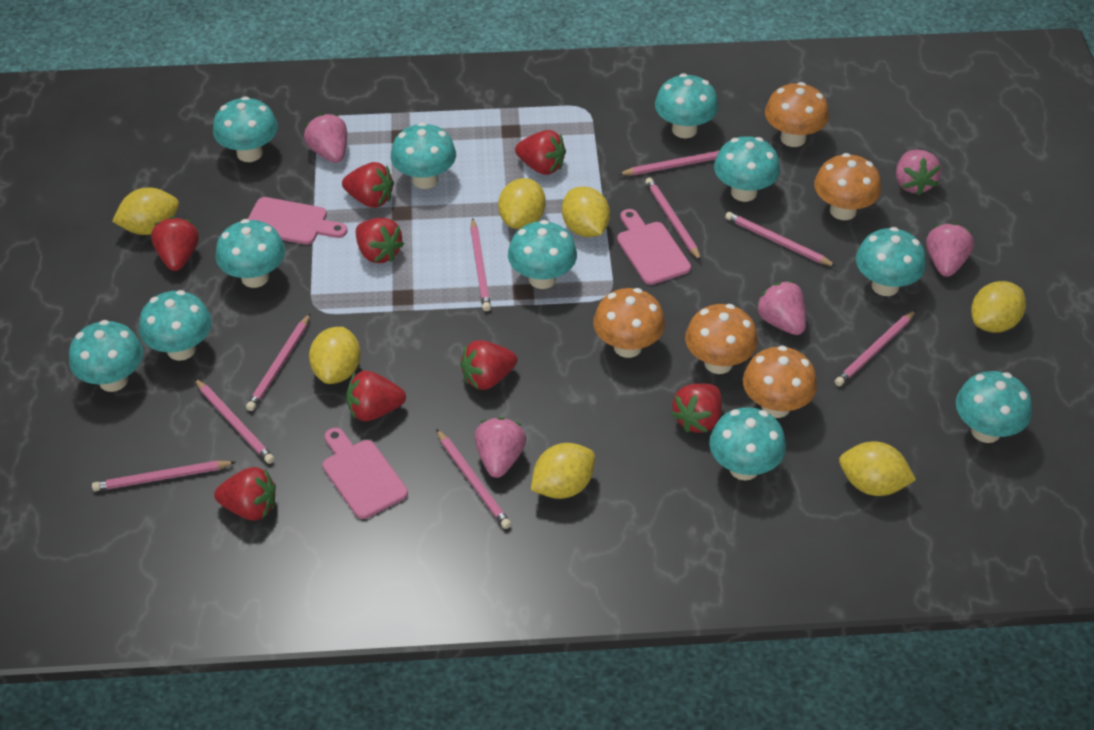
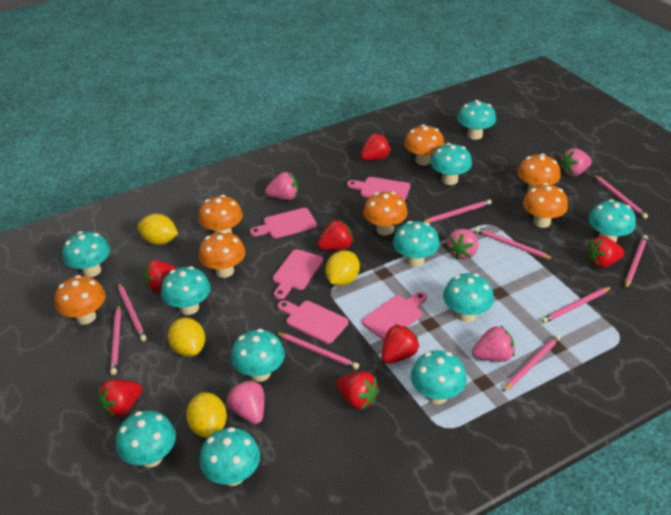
orange mushroom: 5 -> 7
pink cutting board: 3 -> 5
red strawberry: 8 -> 7
yellow lemon: 7 -> 4

